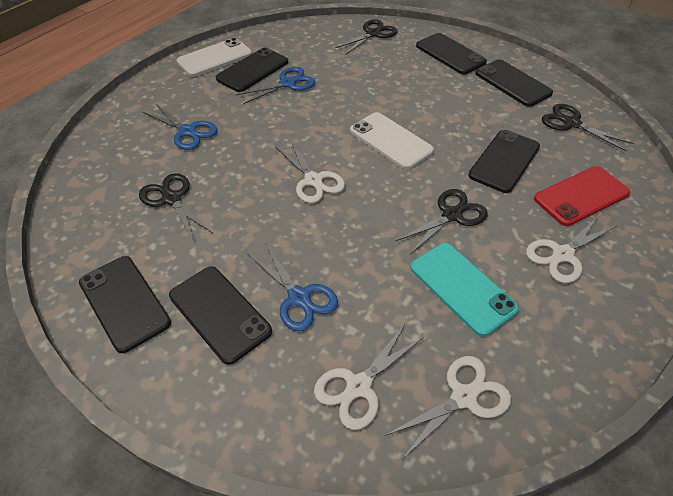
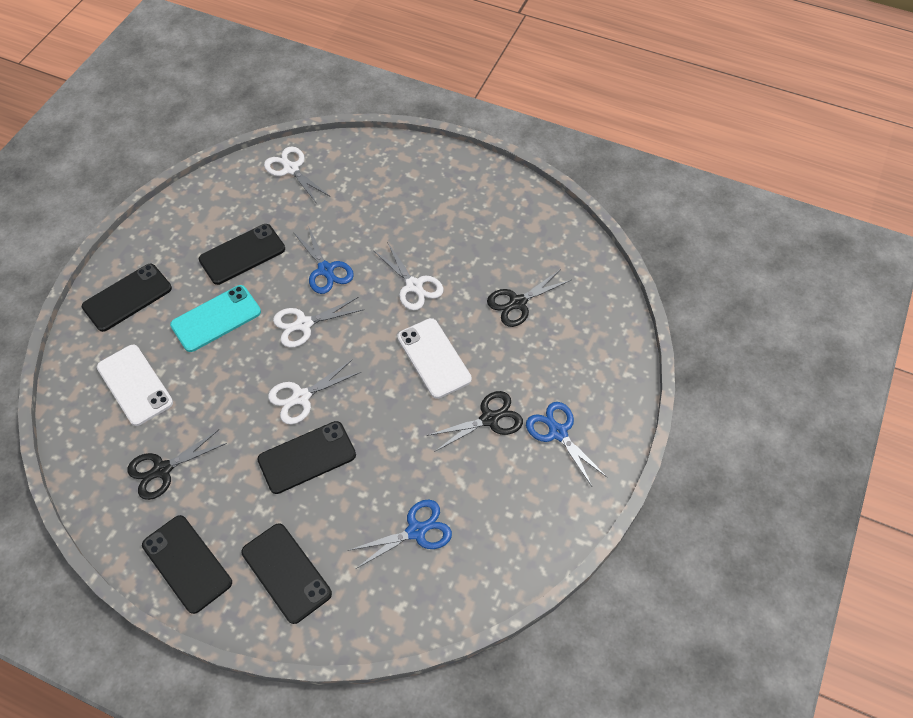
black phone: 6 -> 5
black scissors: 4 -> 3
red phone: 1 -> 0

